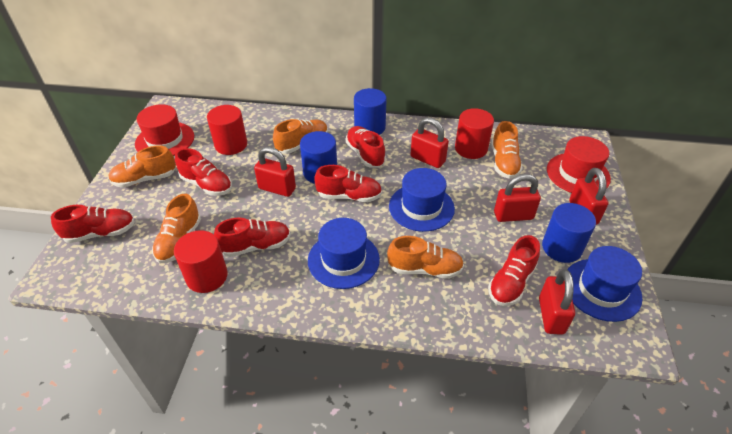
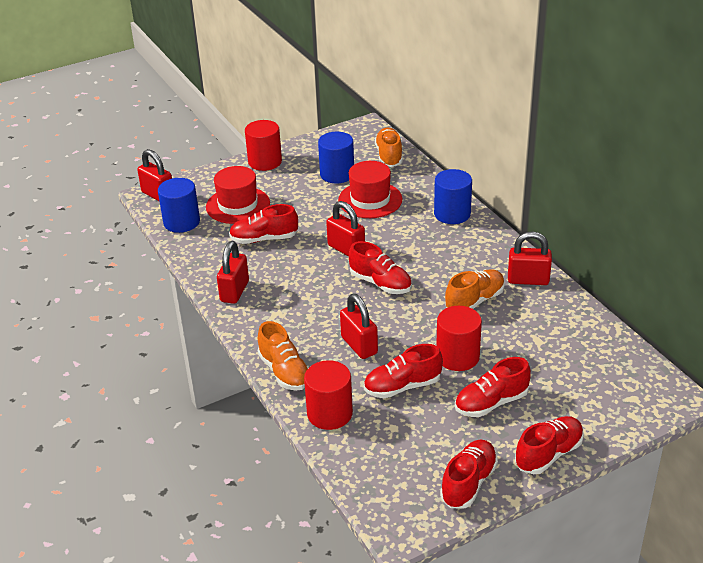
blue hat: 3 -> 0
orange shoe: 5 -> 3

